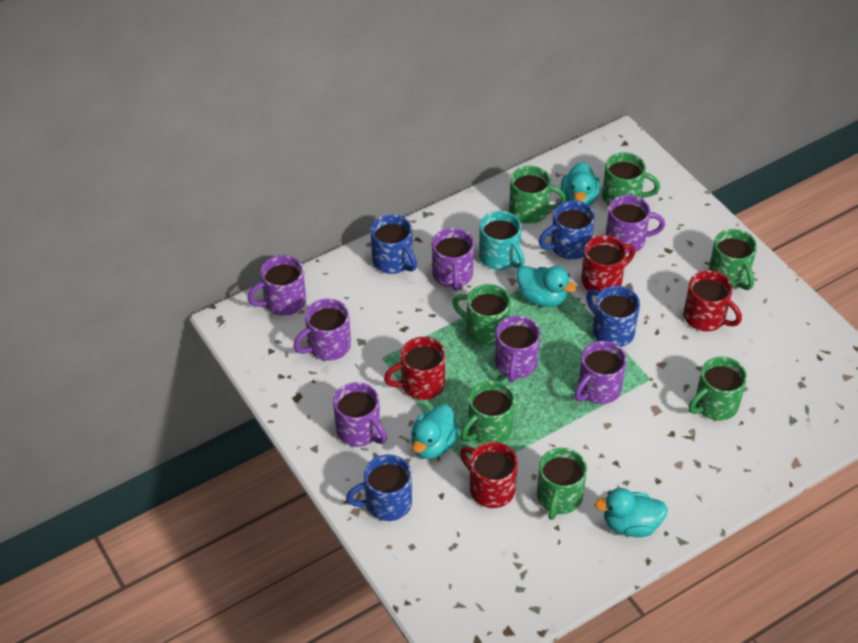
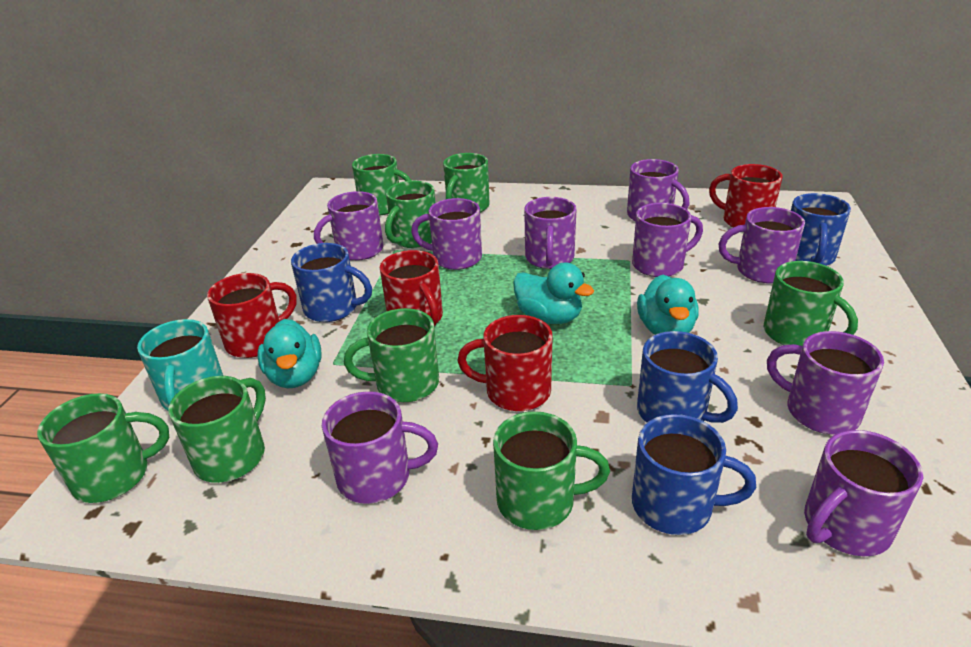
green mug: 7 -> 8
purple mug: 7 -> 9
turquoise duck: 4 -> 3

